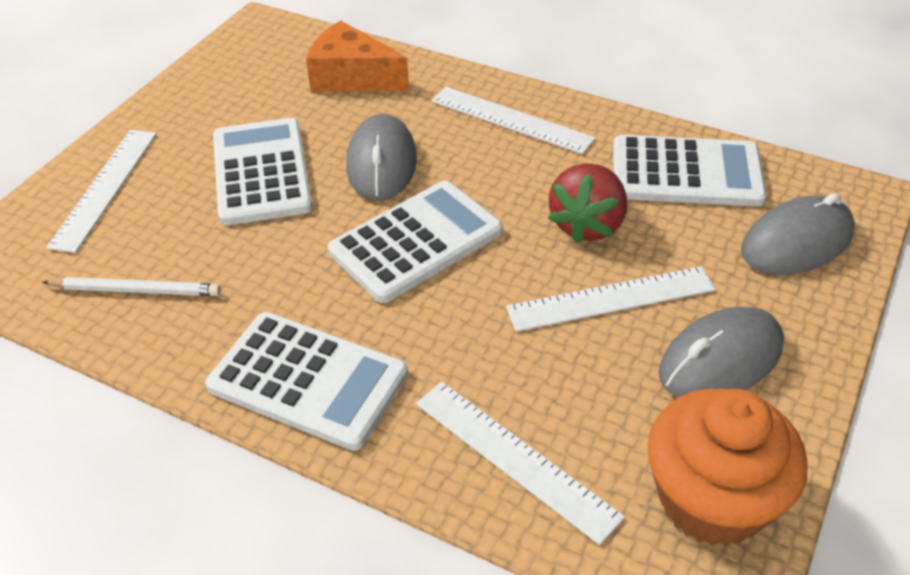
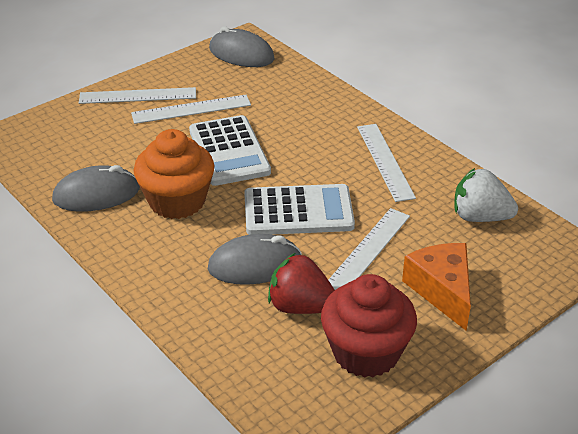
red cupcake: 0 -> 1
white calculator: 4 -> 2
white pencil: 1 -> 0
white strawberry: 0 -> 1

